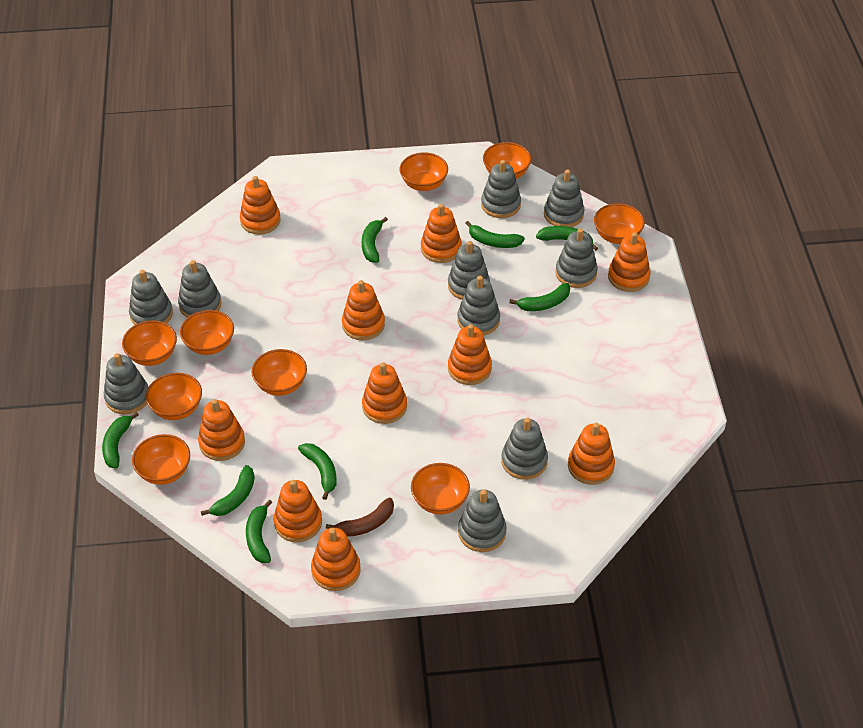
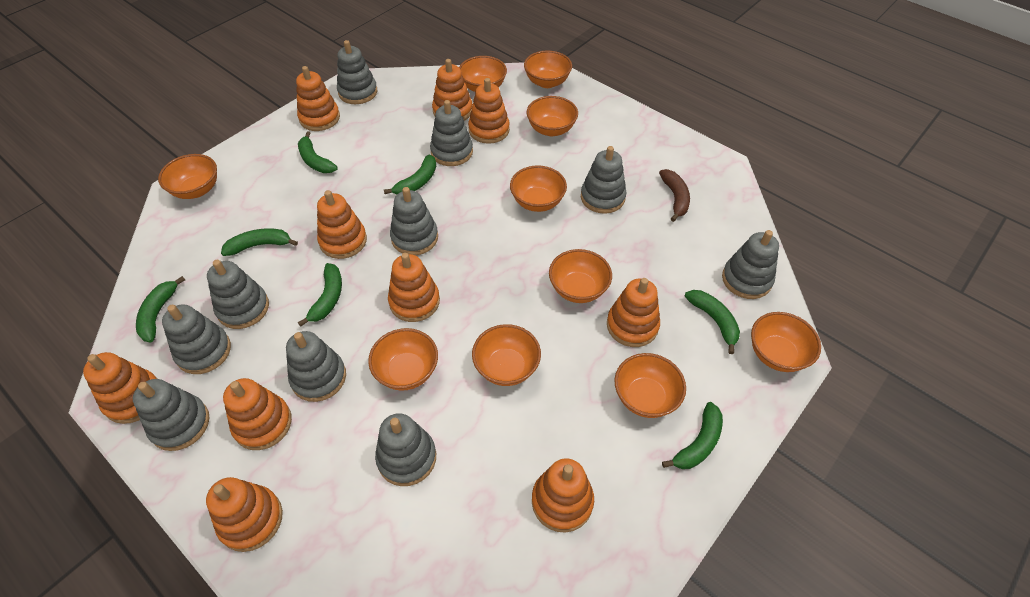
green banana: 8 -> 7
orange bowl: 9 -> 10

